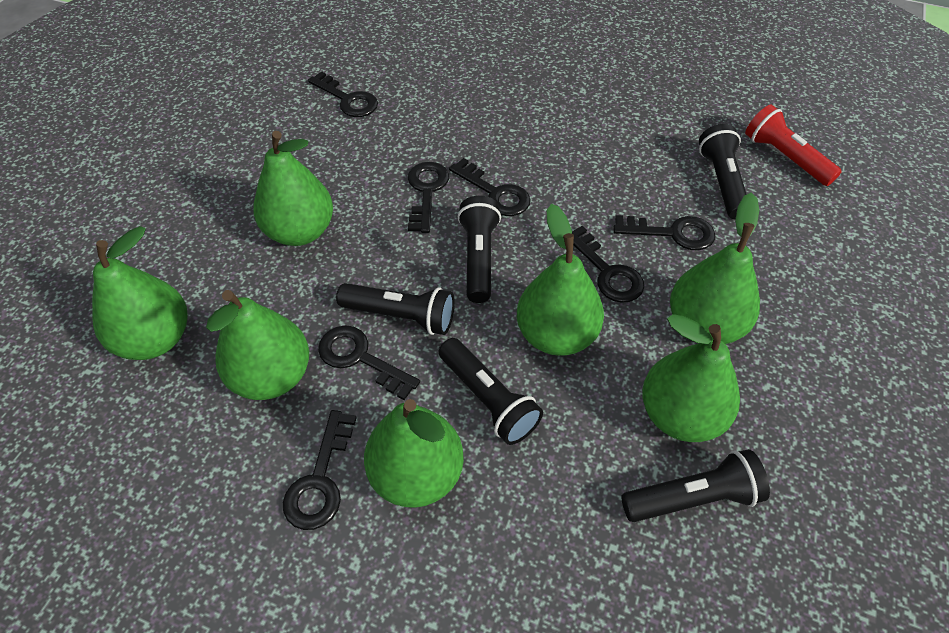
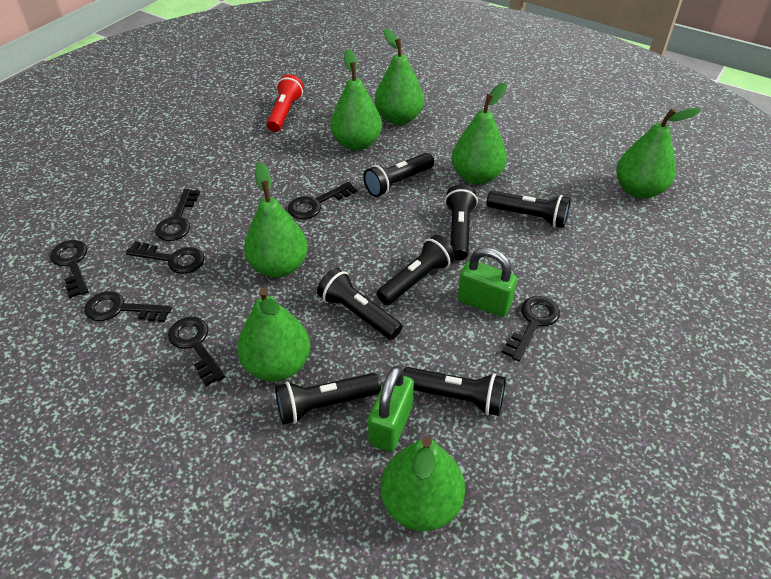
black flashlight: 5 -> 7
green padlock: 0 -> 2

